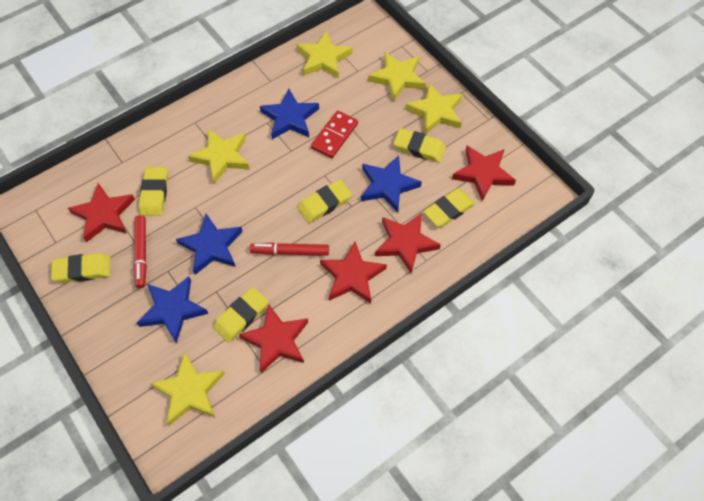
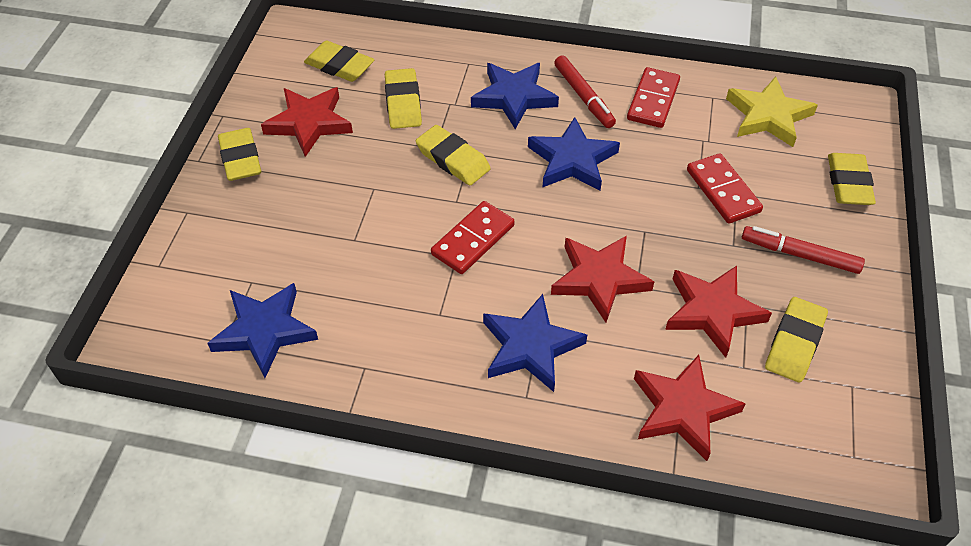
red domino: 1 -> 3
red star: 5 -> 4
yellow star: 5 -> 1

